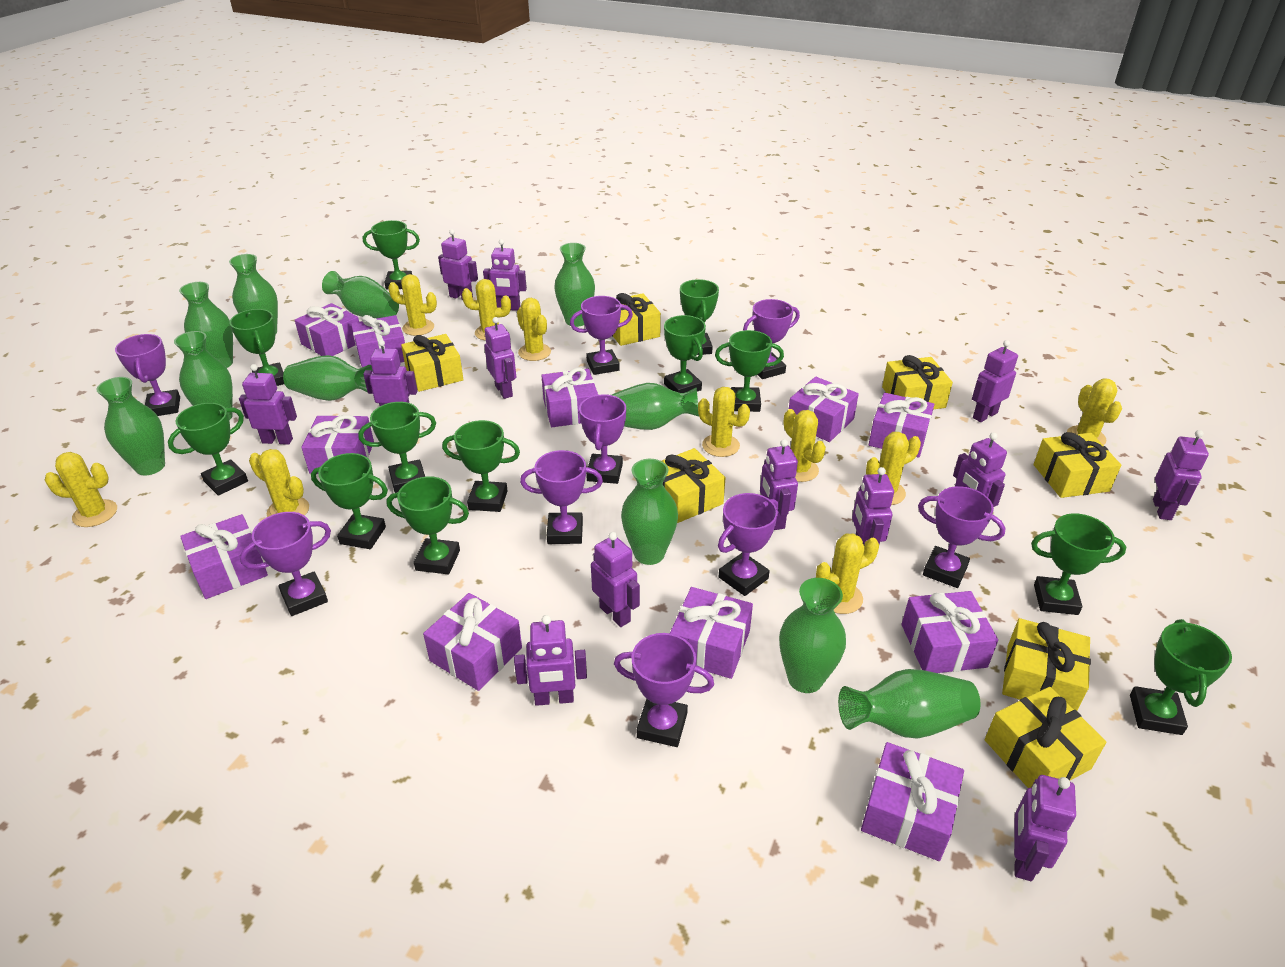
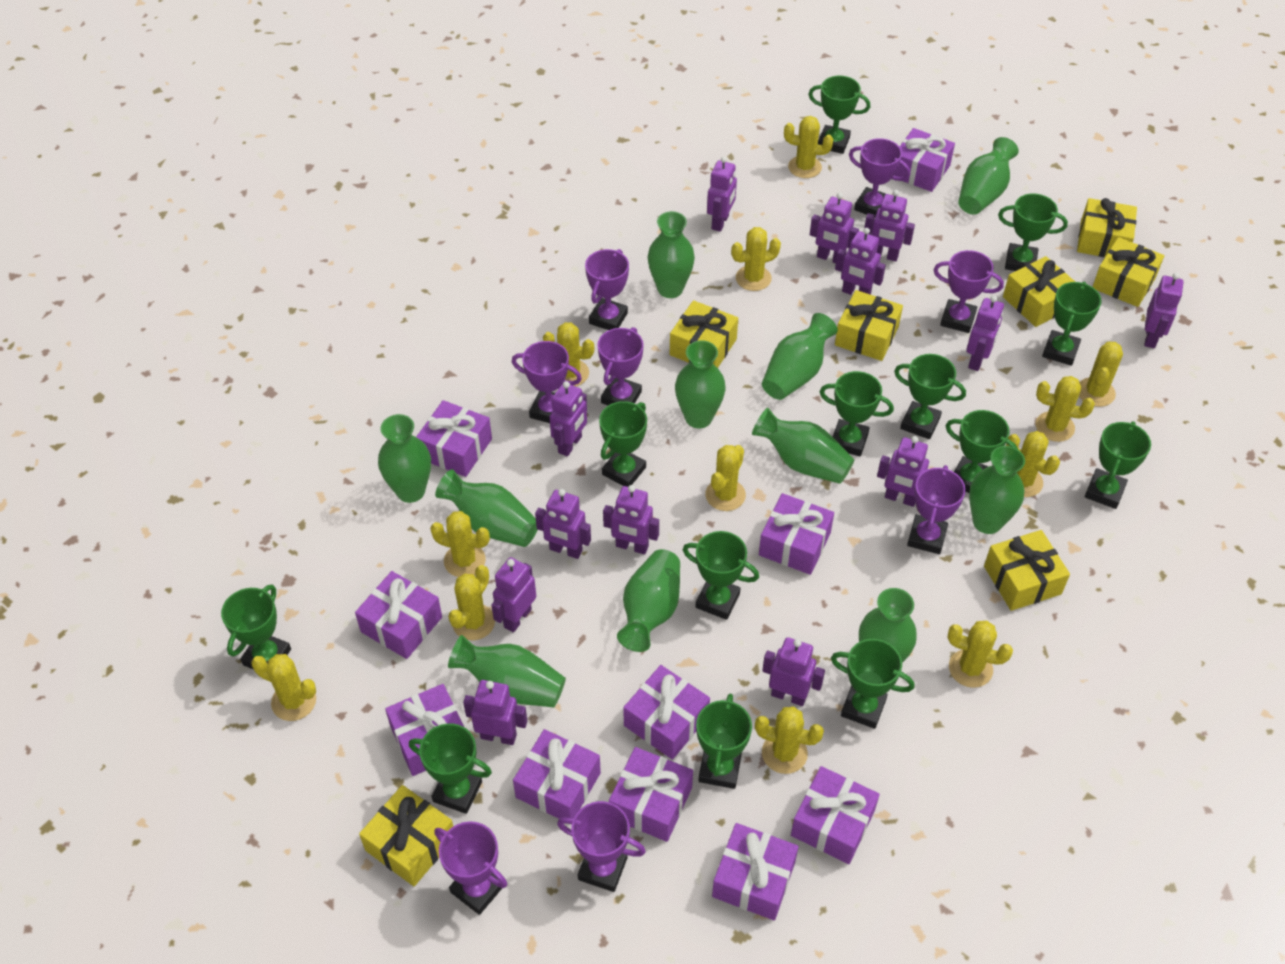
green trophy: 12 -> 13
purple gift: 11 -> 10
purple trophy: 9 -> 8
yellow cactus: 10 -> 12

